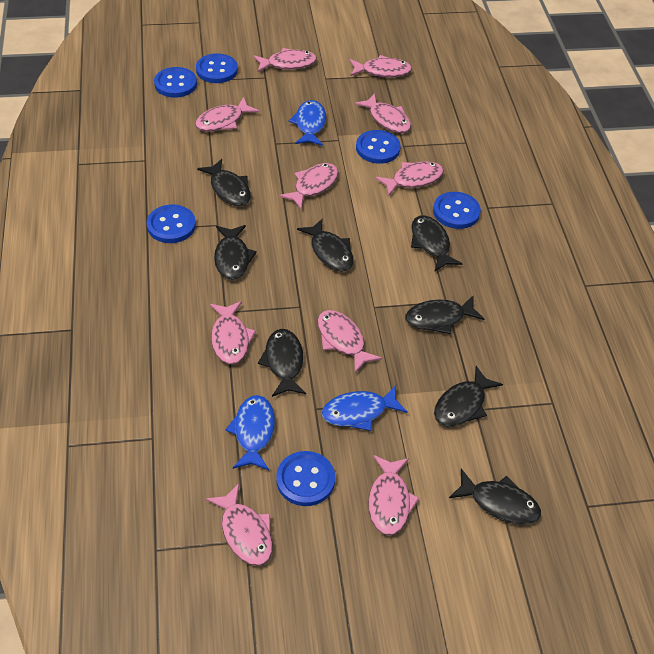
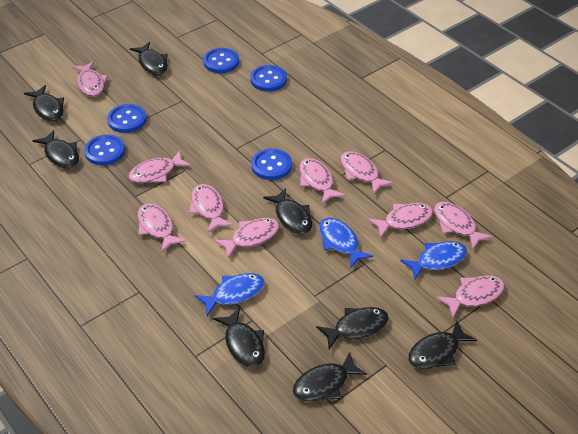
blue button: 6 -> 5

